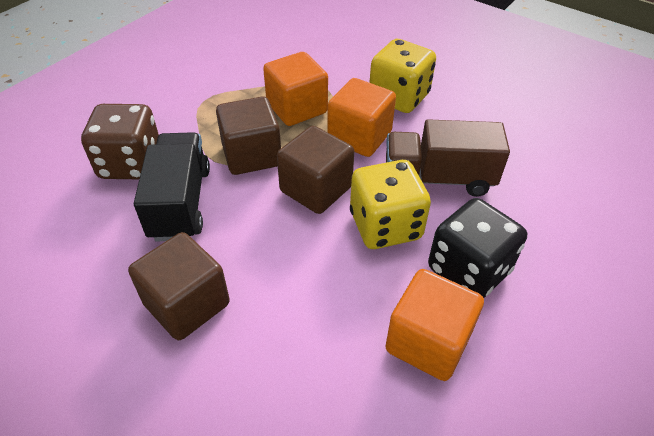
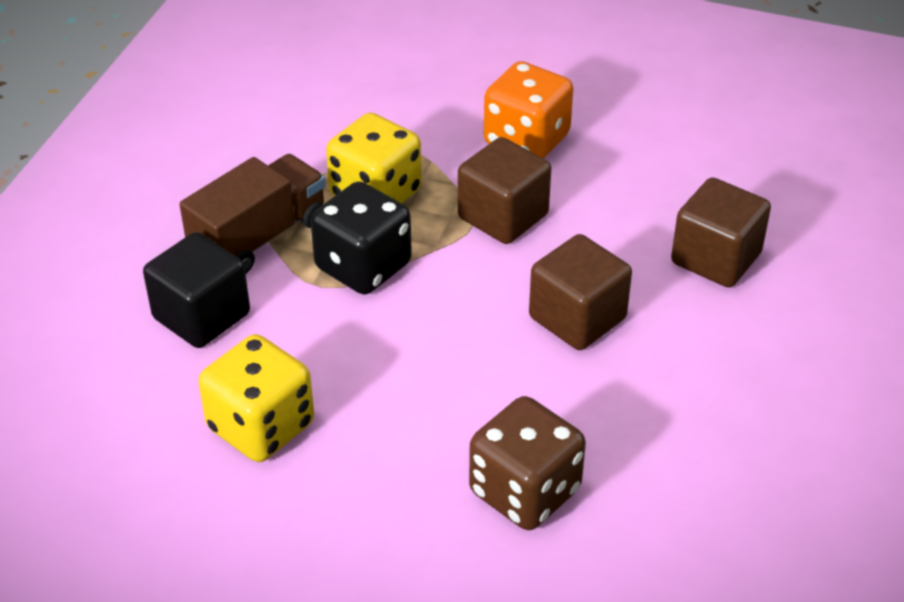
black cube: 0 -> 1
black truck: 1 -> 0
orange cube: 3 -> 0
orange dice: 0 -> 1

